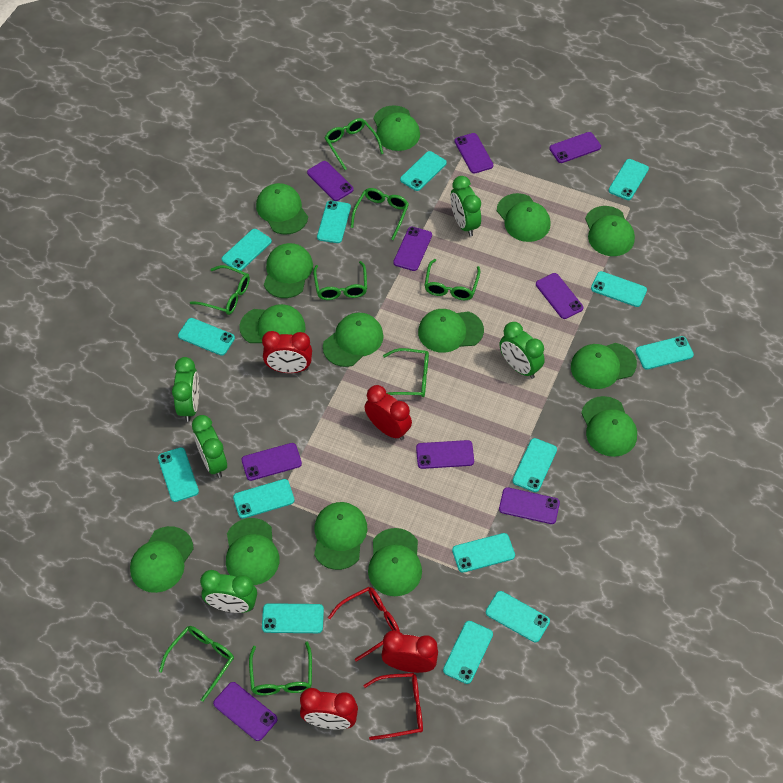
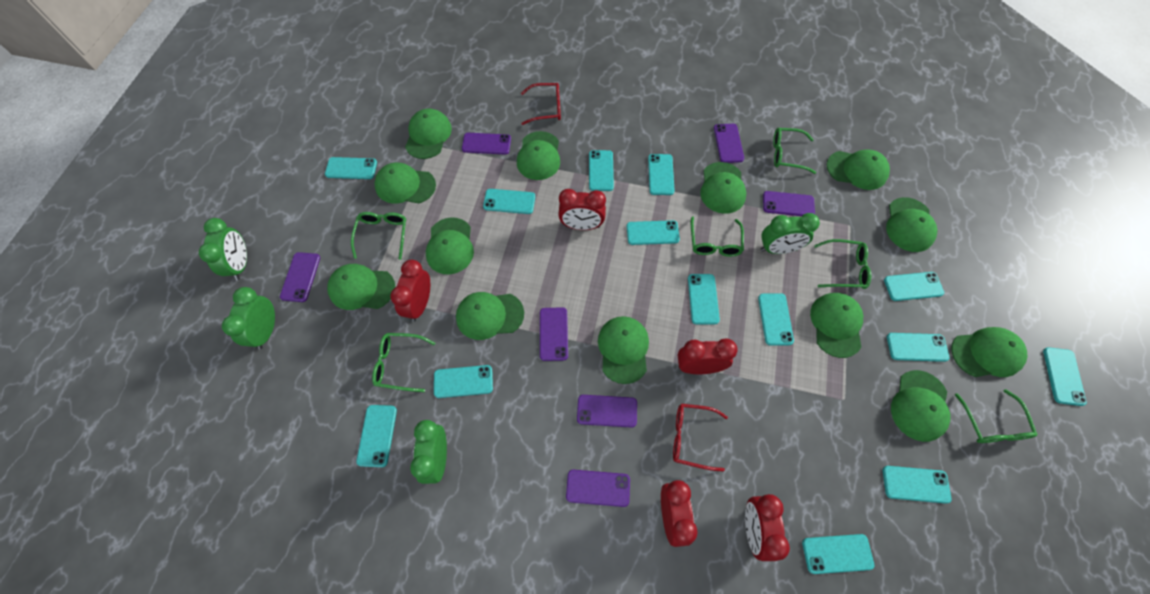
green cap: 14 -> 13
green clock: 5 -> 4
green glasses: 8 -> 6
purple phone: 9 -> 7
red clock: 4 -> 5

